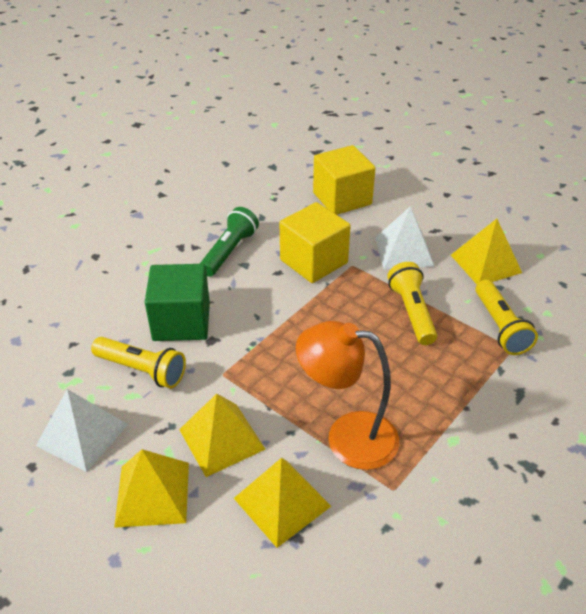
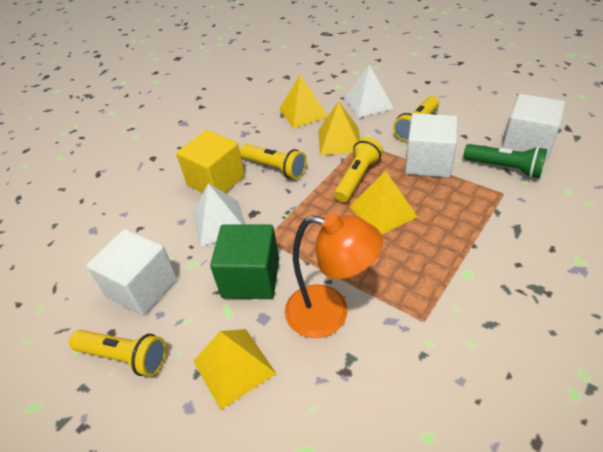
white cube: 0 -> 3
yellow cube: 2 -> 1
yellow flashlight: 3 -> 4

